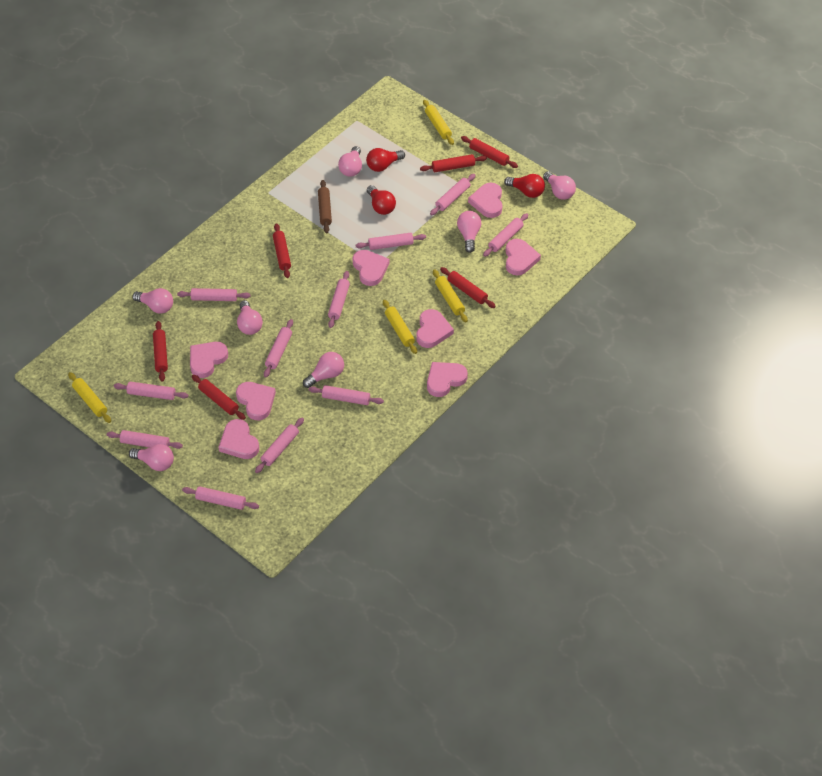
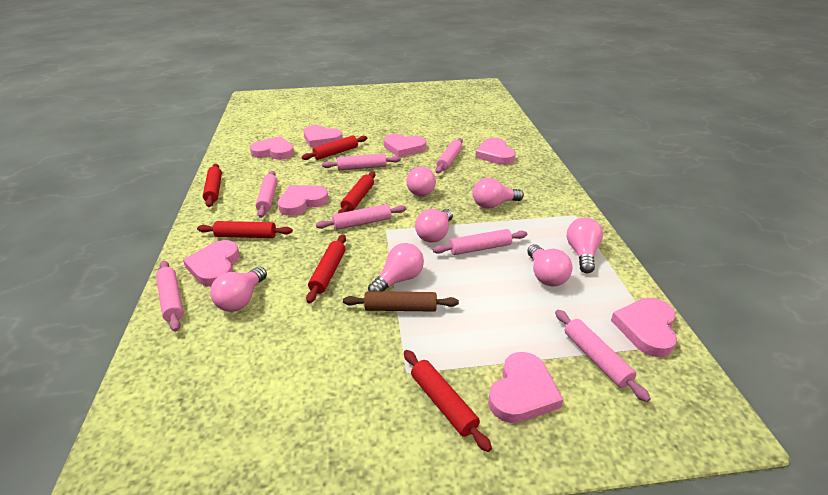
pink rolling pin: 11 -> 7
red light bulb: 3 -> 0
yellow rolling pin: 4 -> 0

